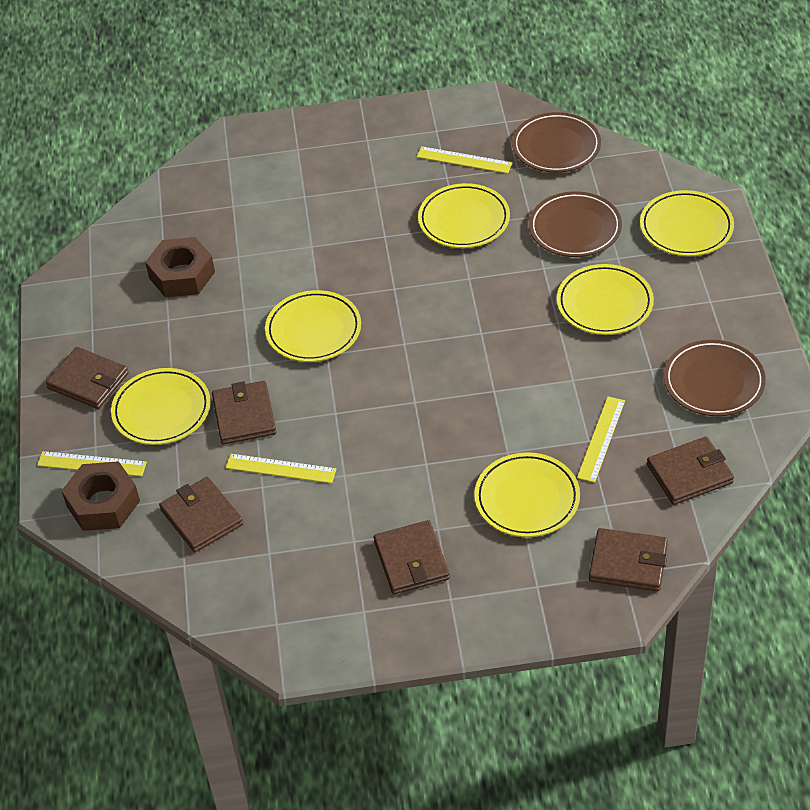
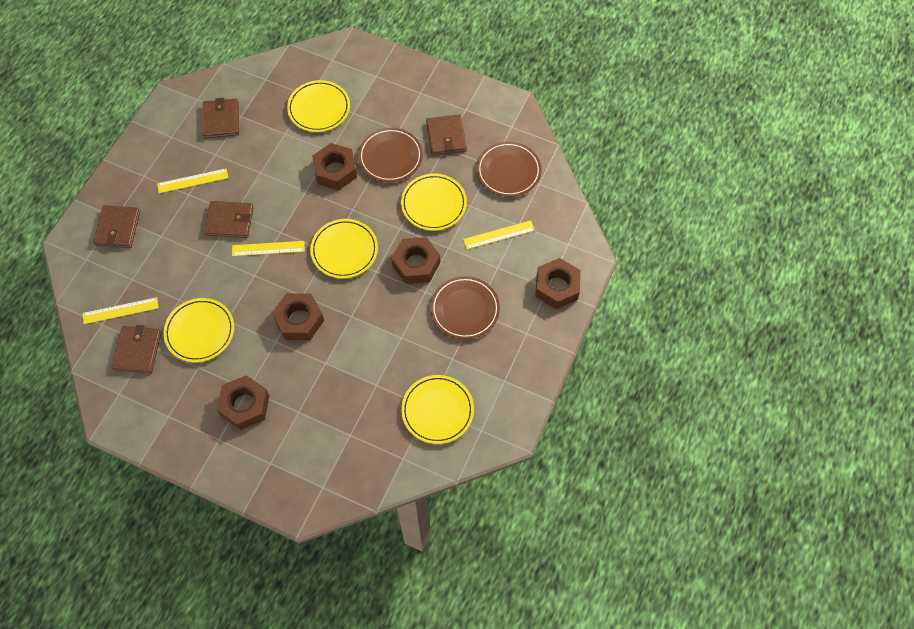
brown nut: 2 -> 5
brown wallet: 6 -> 5
yellow plate: 6 -> 5

